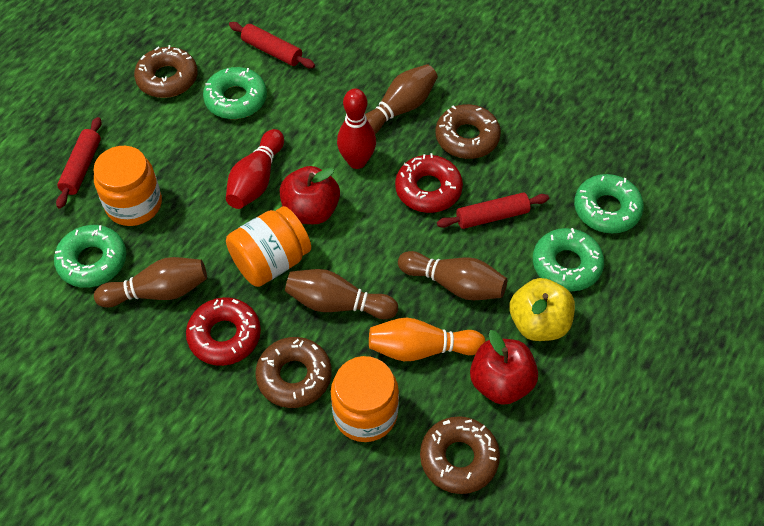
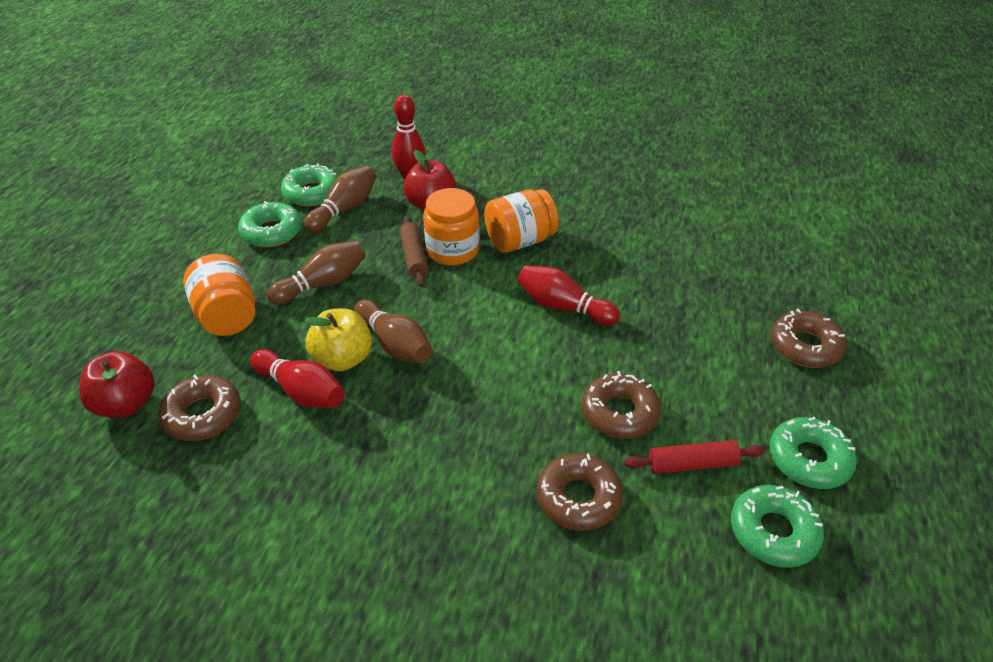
brown bowling pin: 4 -> 3
brown rolling pin: 0 -> 1
orange bowling pin: 1 -> 0
red bowling pin: 2 -> 3
red donut: 2 -> 0
red rolling pin: 3 -> 1

